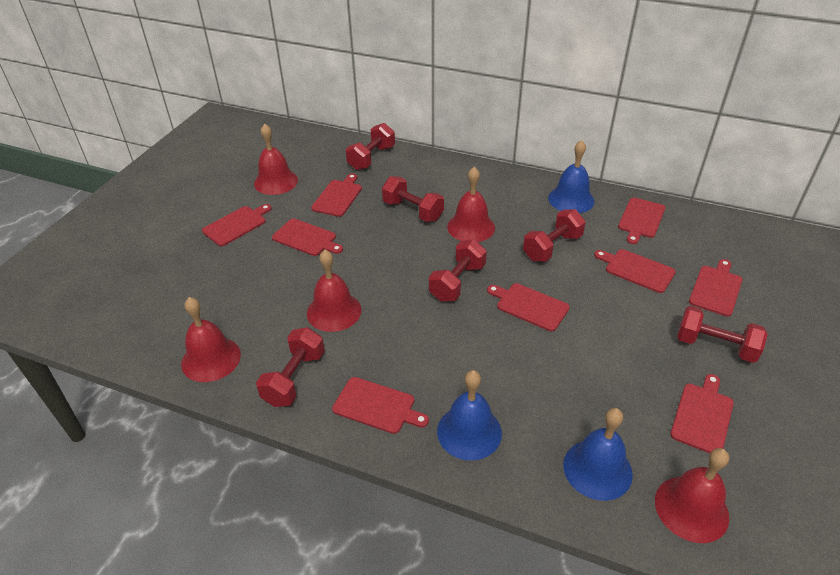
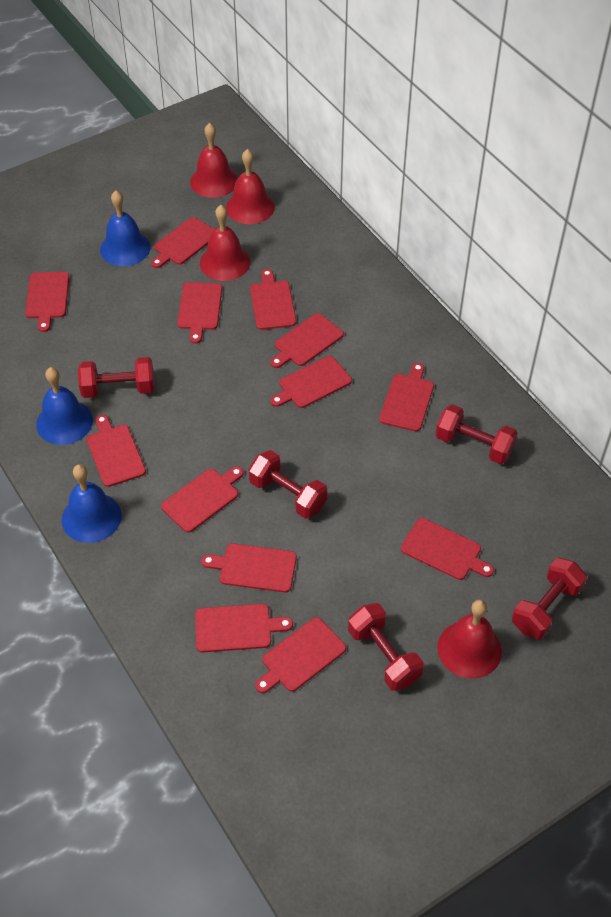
red bell: 5 -> 4
red cutting board: 9 -> 13
red dumbbell: 6 -> 5

